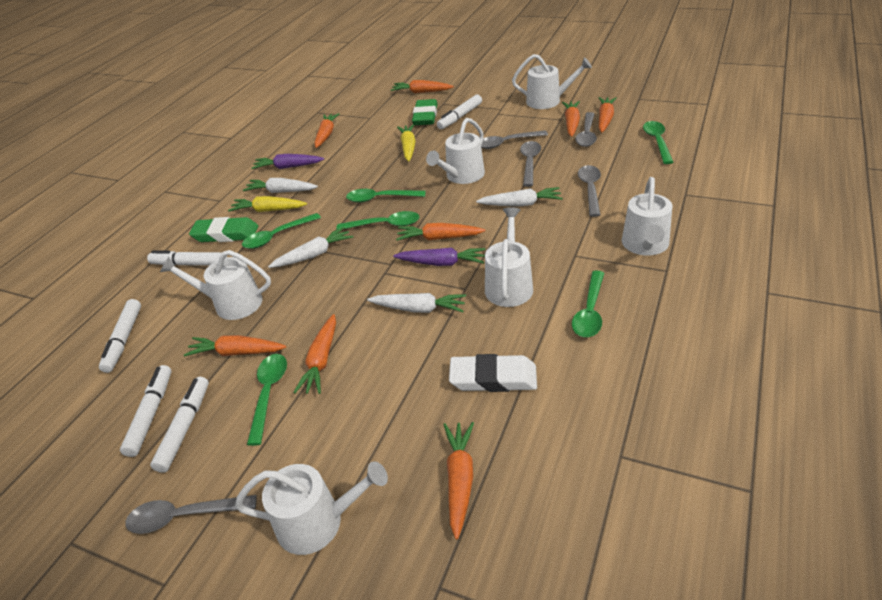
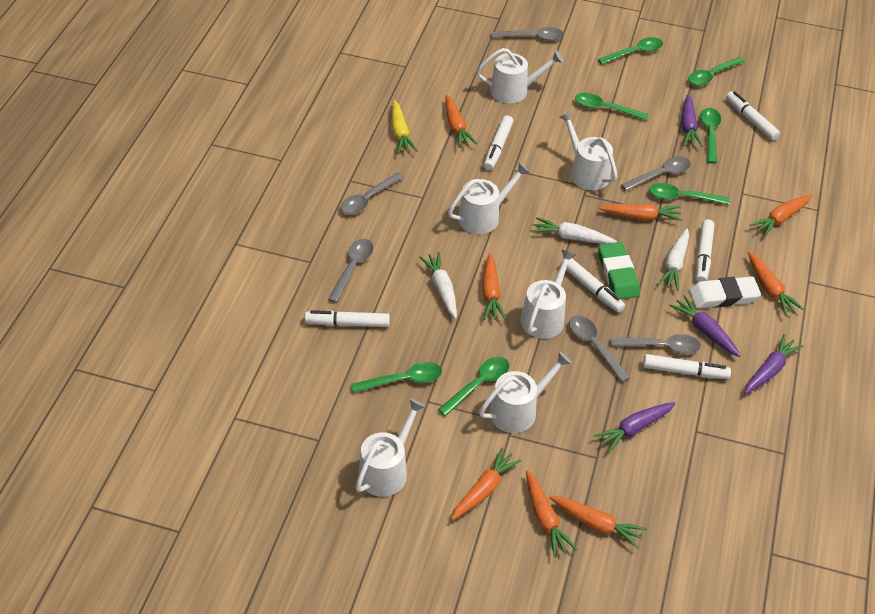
green eraser: 2 -> 1
green spoon: 6 -> 7
grey spoon: 5 -> 6
purple carrot: 2 -> 4
white carrot: 4 -> 3
white marker: 5 -> 6
yellow carrot: 2 -> 1

